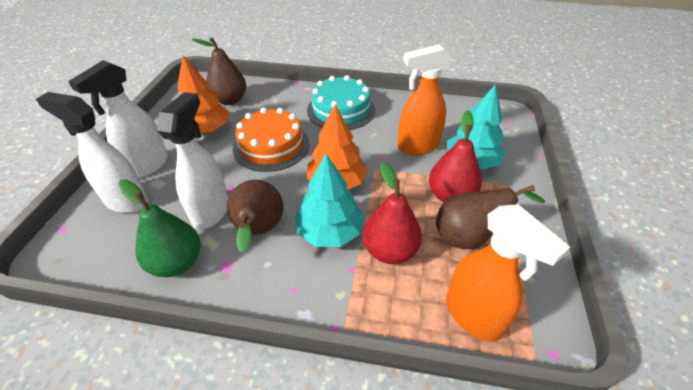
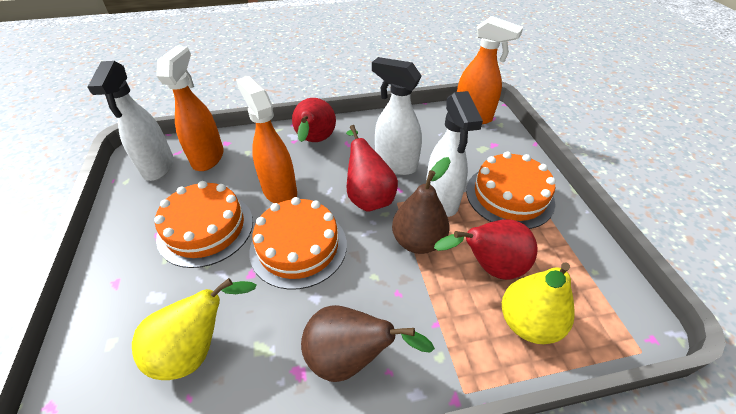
brown pear: 3 -> 2
green pear: 1 -> 0
orange cake: 1 -> 3
orange spray bottle: 2 -> 3
orange tree: 2 -> 0
red pear: 2 -> 3
turquoise cake: 1 -> 0
turquoise tree: 2 -> 0
yellow pear: 0 -> 2

